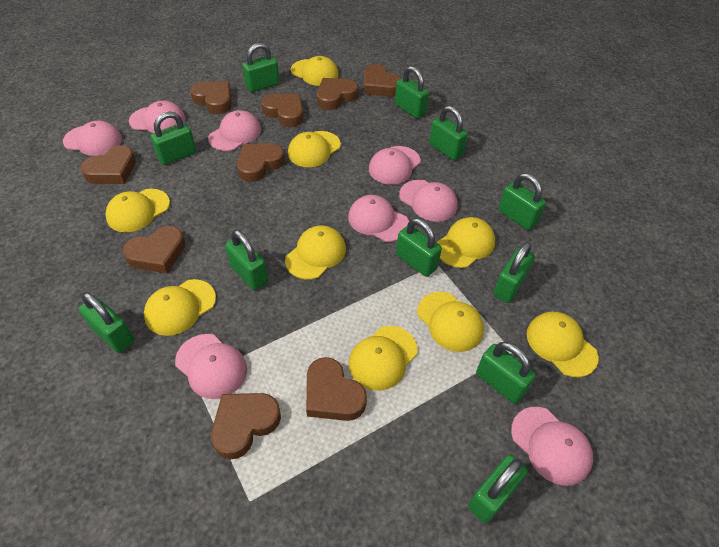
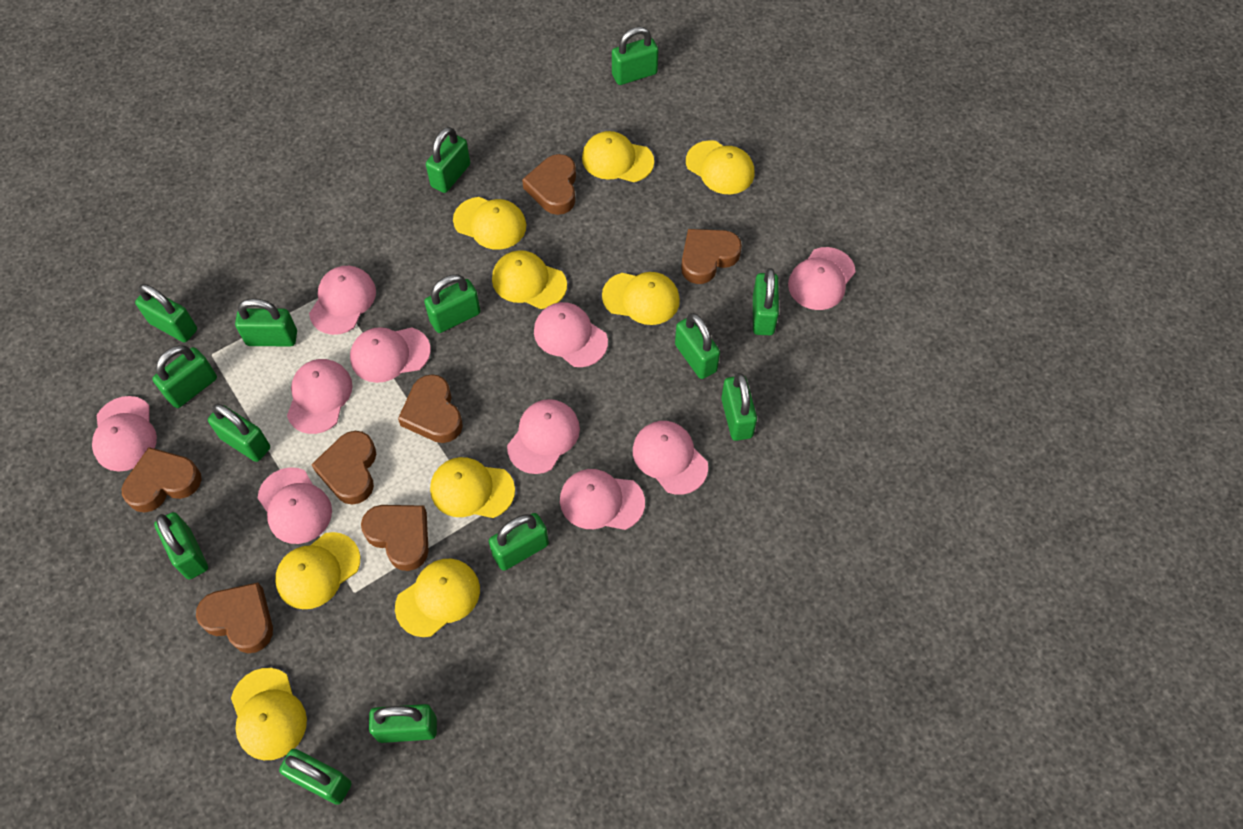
brown heart: 9 -> 7
green padlock: 11 -> 14
pink cap: 8 -> 10

